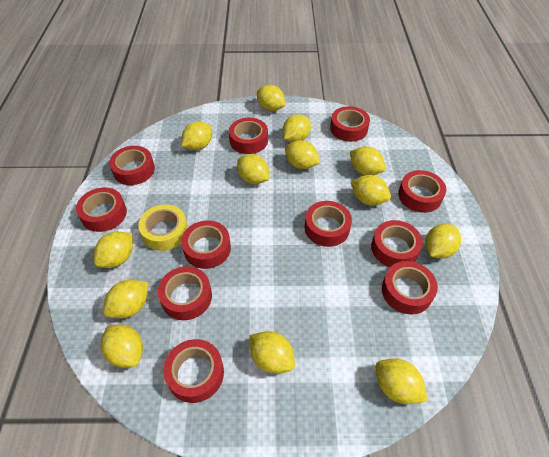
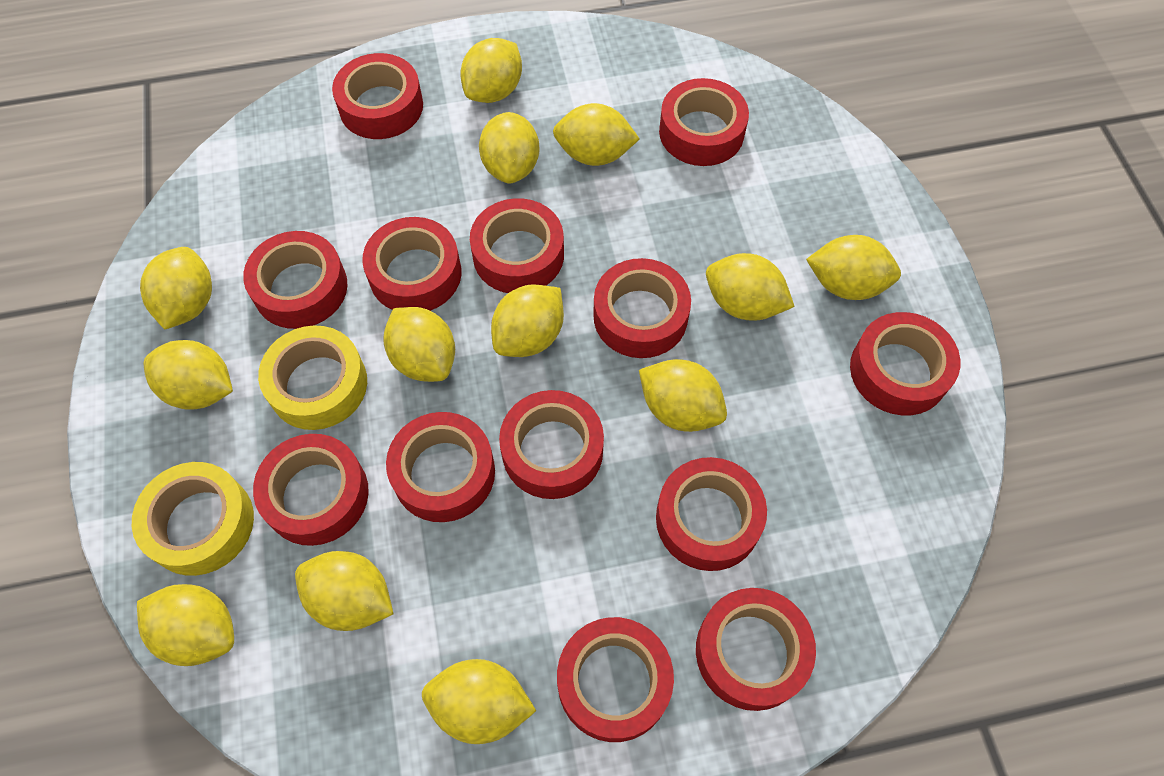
red tape: 11 -> 13
yellow tape: 1 -> 2

